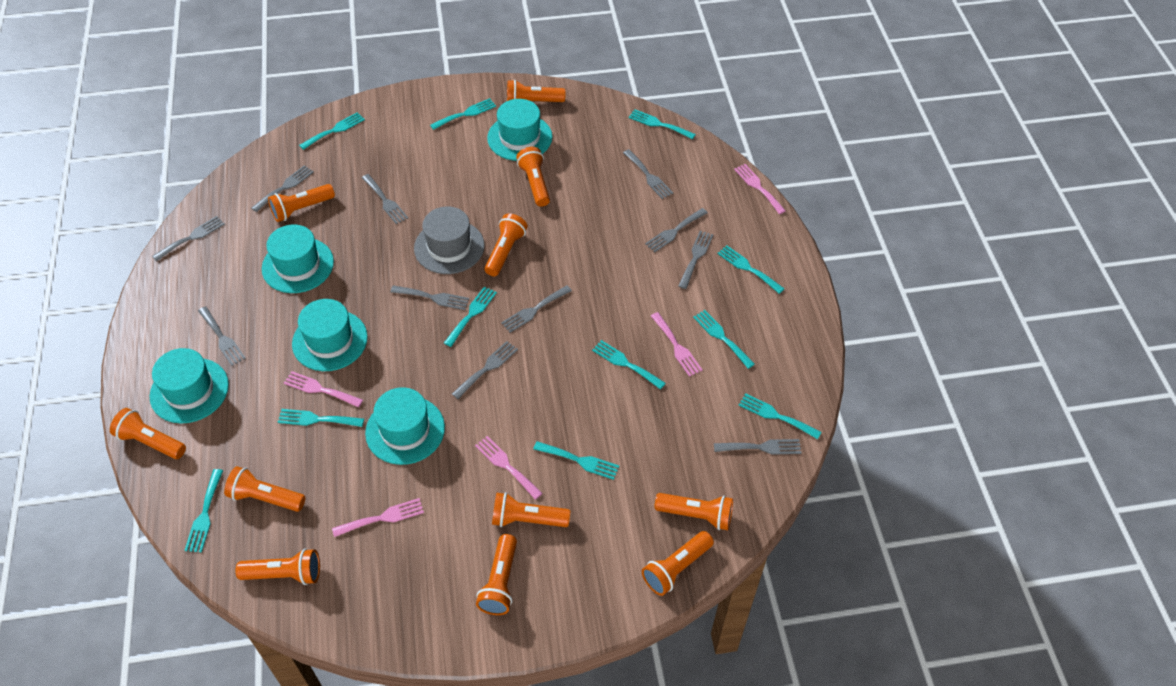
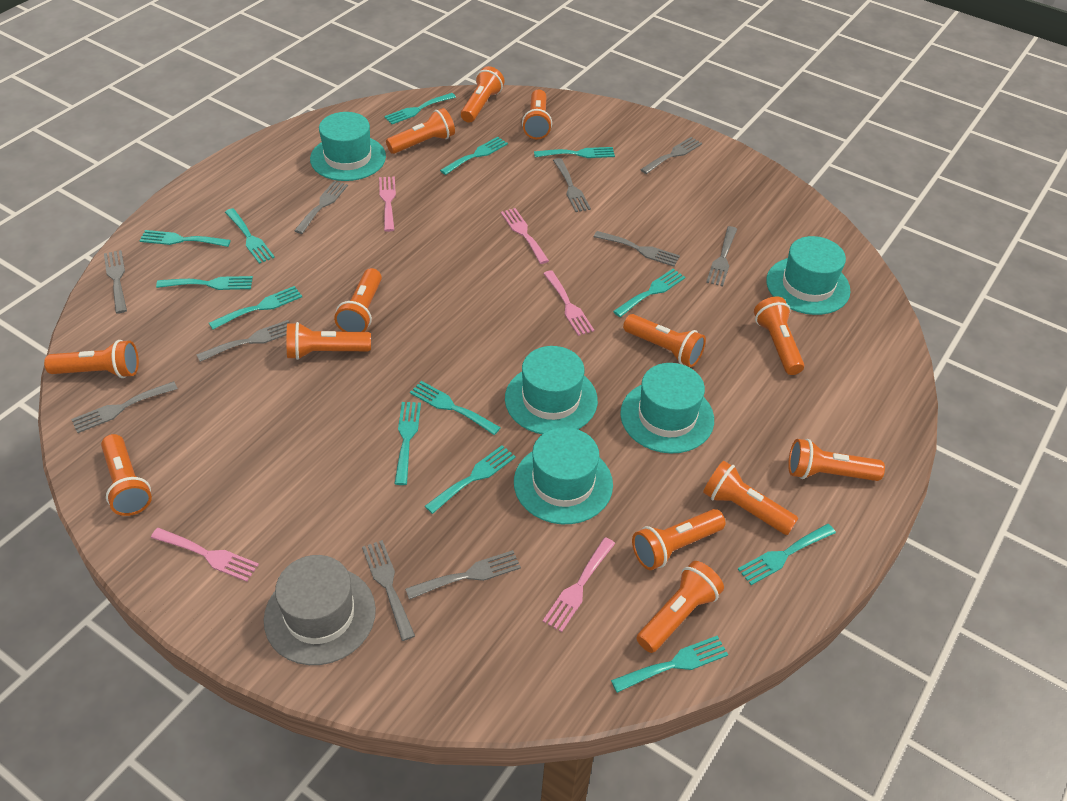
grey fork: 11 -> 10
orange flashlight: 11 -> 13
turquoise fork: 11 -> 13

